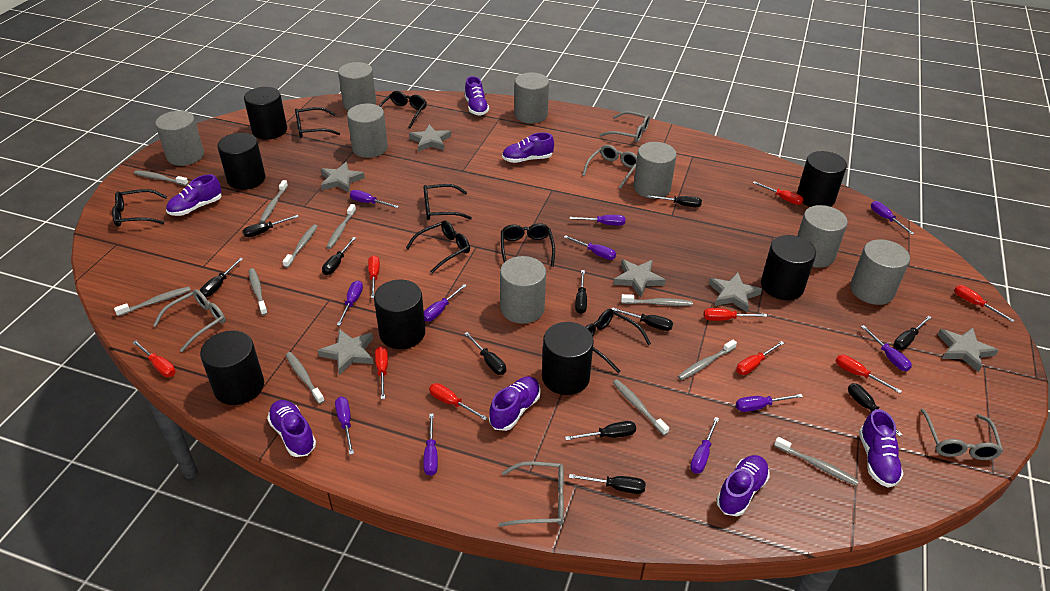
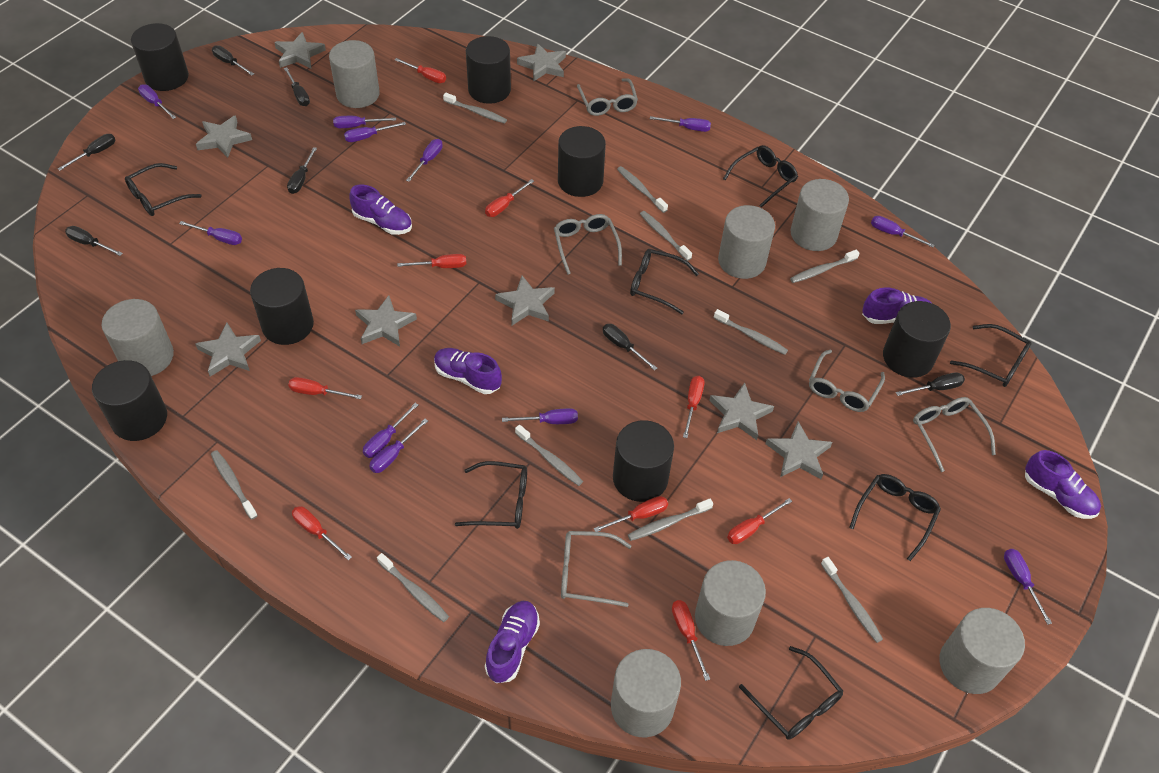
black screwdriver: 11 -> 7
grey cylinder: 8 -> 7
grey star: 6 -> 8
grey toothbrush: 11 -> 10
purple shoe: 7 -> 5

